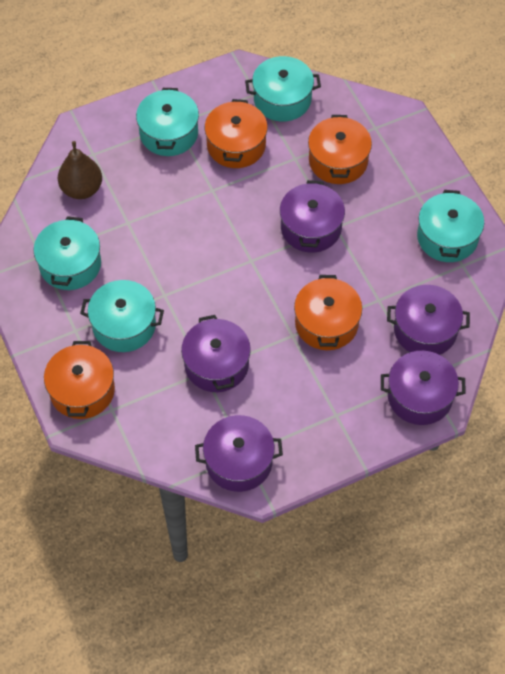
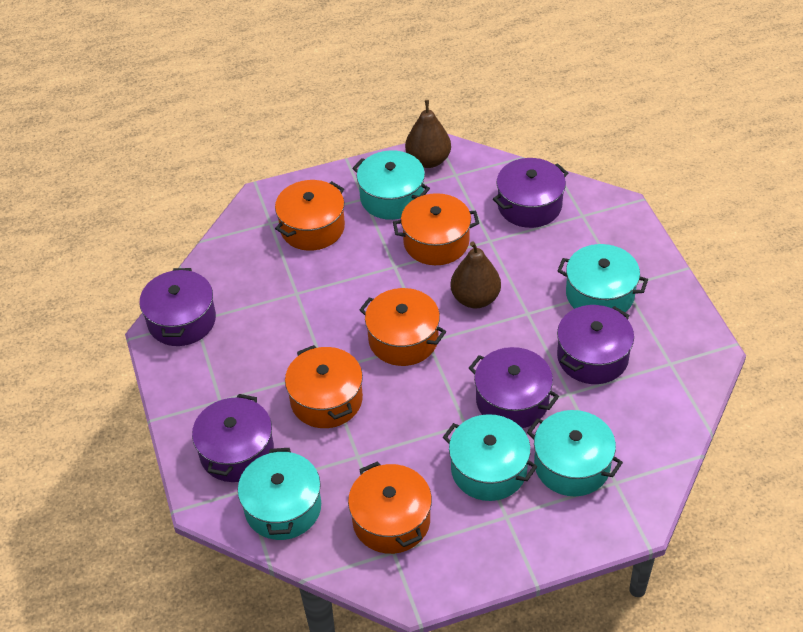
brown pear: 1 -> 2
orange pot: 4 -> 5

